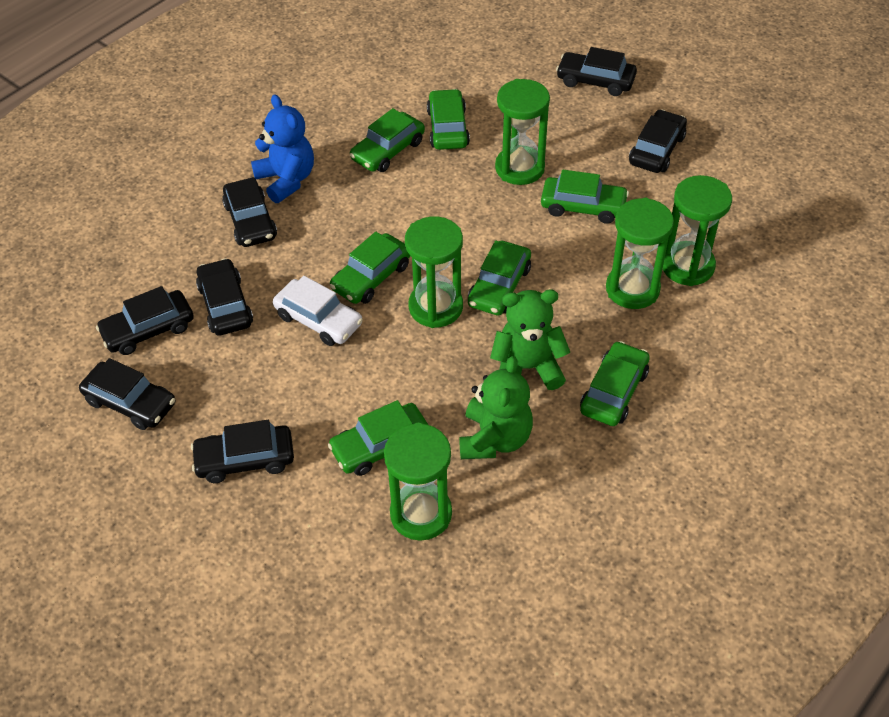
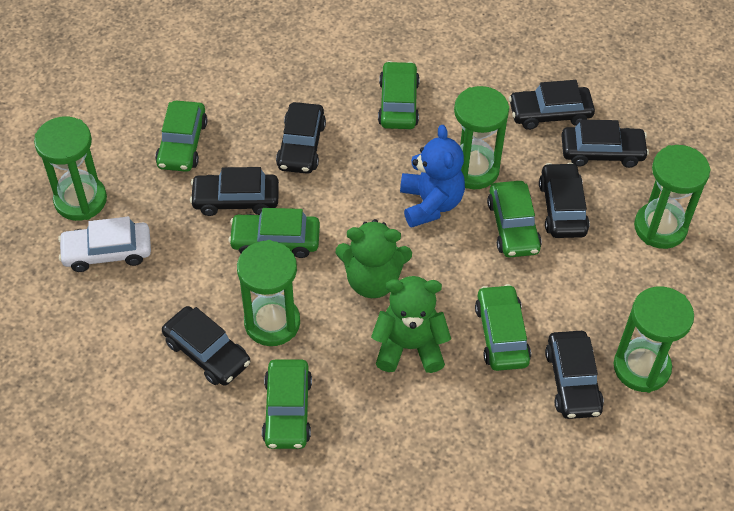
green car: 7 -> 6

